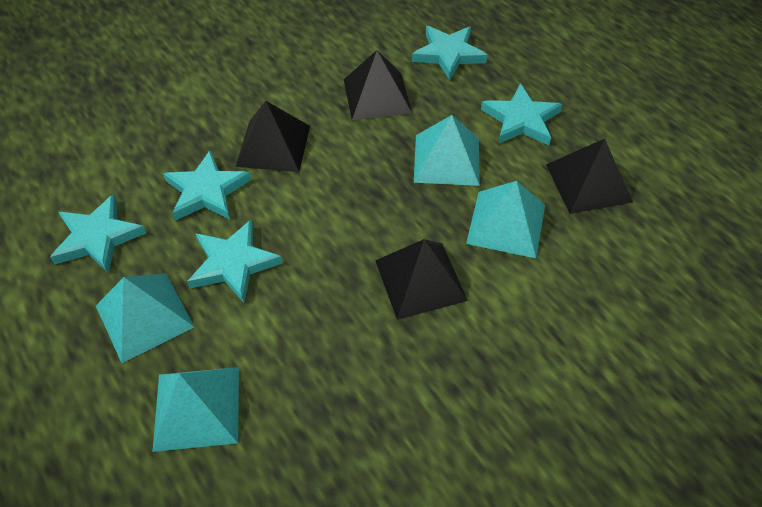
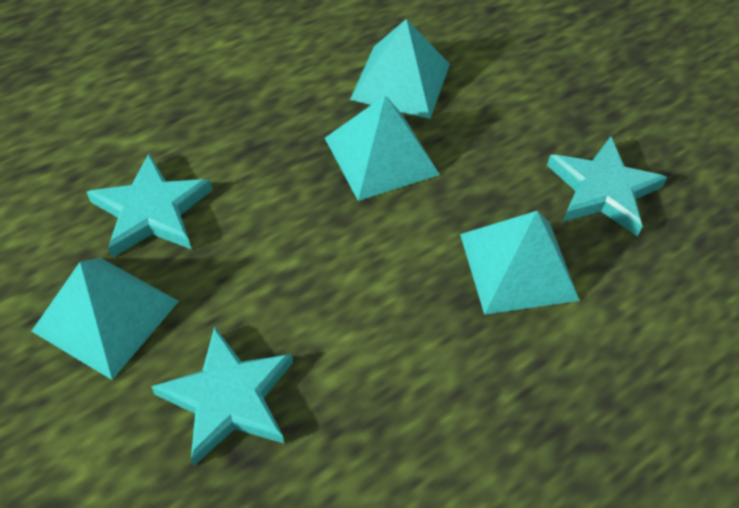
black pyramid: 4 -> 0
turquoise star: 5 -> 3

